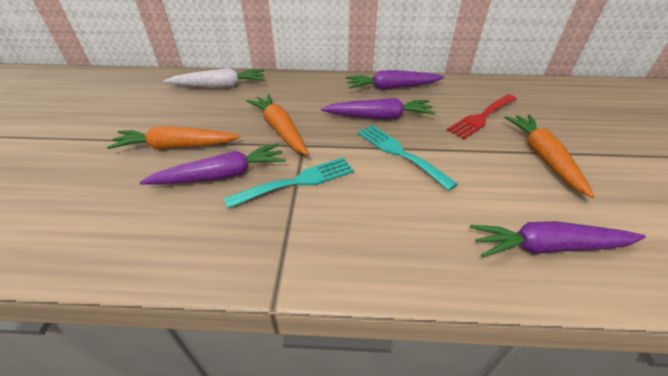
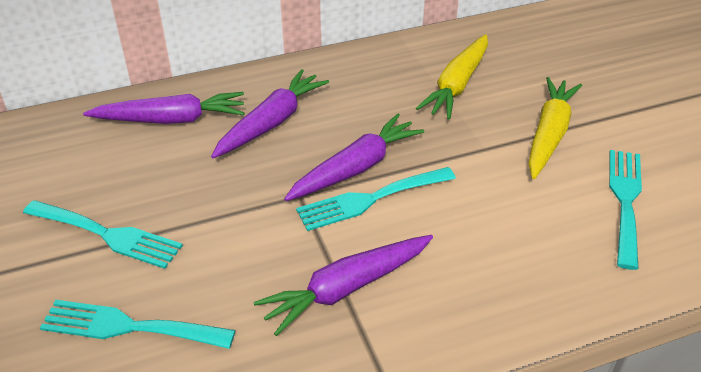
orange carrot: 3 -> 0
red fork: 1 -> 0
turquoise fork: 2 -> 4
white carrot: 1 -> 0
yellow carrot: 0 -> 2

